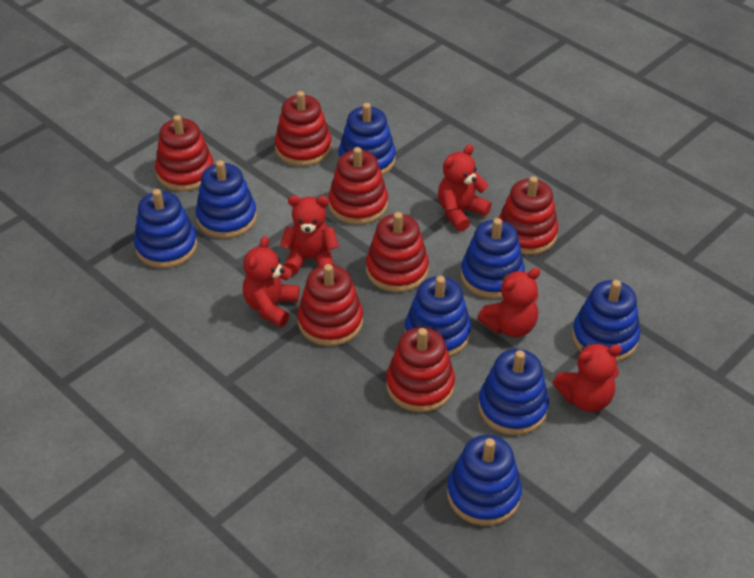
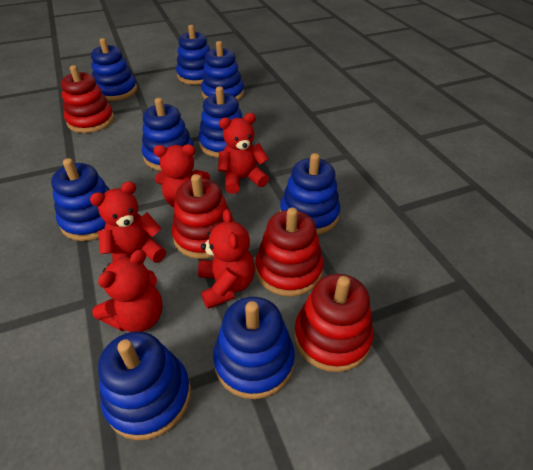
blue stacking toy: 8 -> 9
red stacking toy: 7 -> 4

